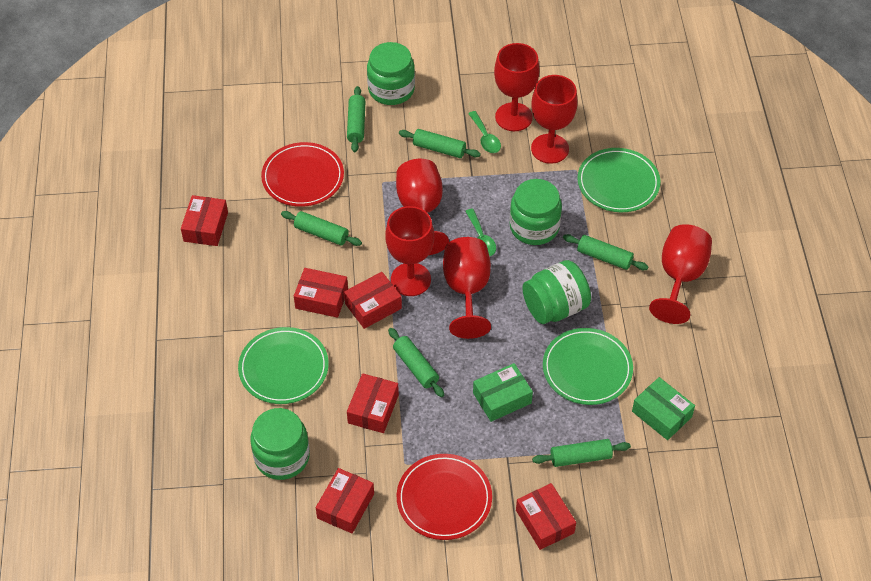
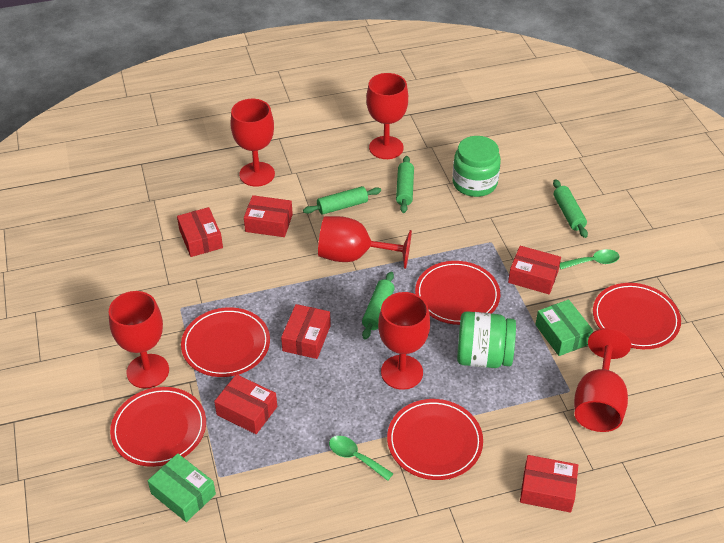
green jar: 4 -> 2
green plate: 3 -> 0
green rolling pin: 6 -> 4
red plate: 2 -> 5

